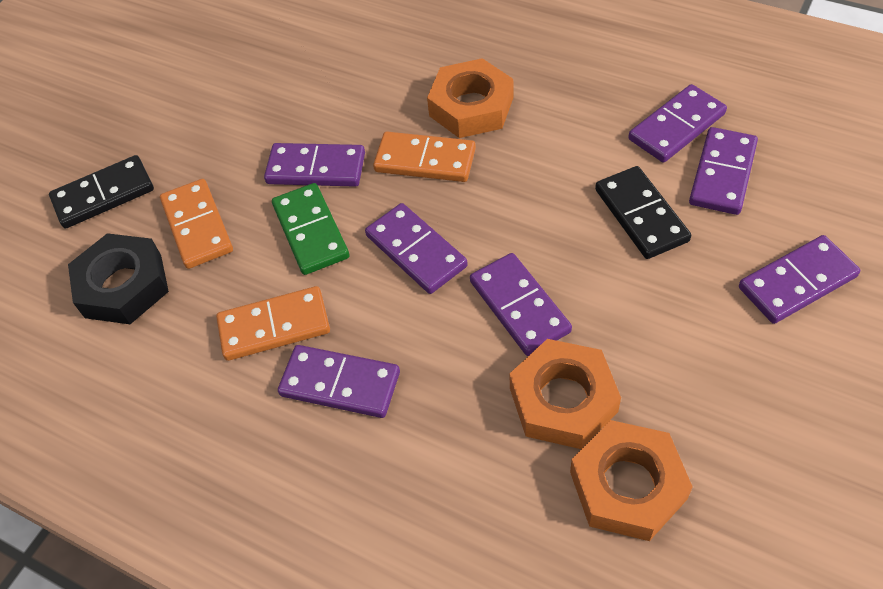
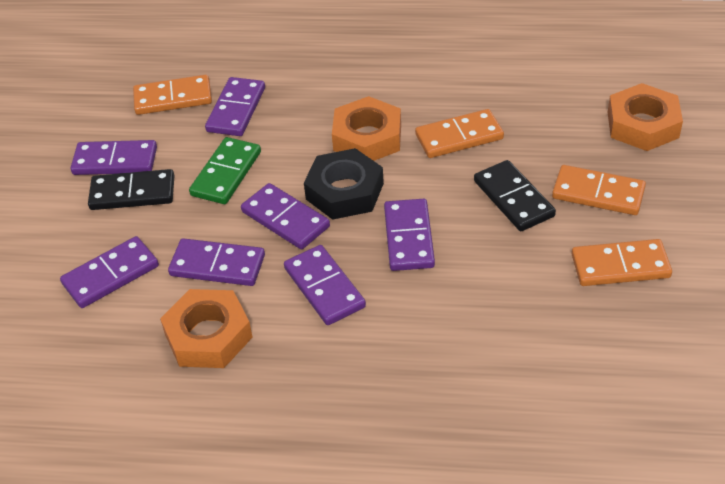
orange domino: 3 -> 4

